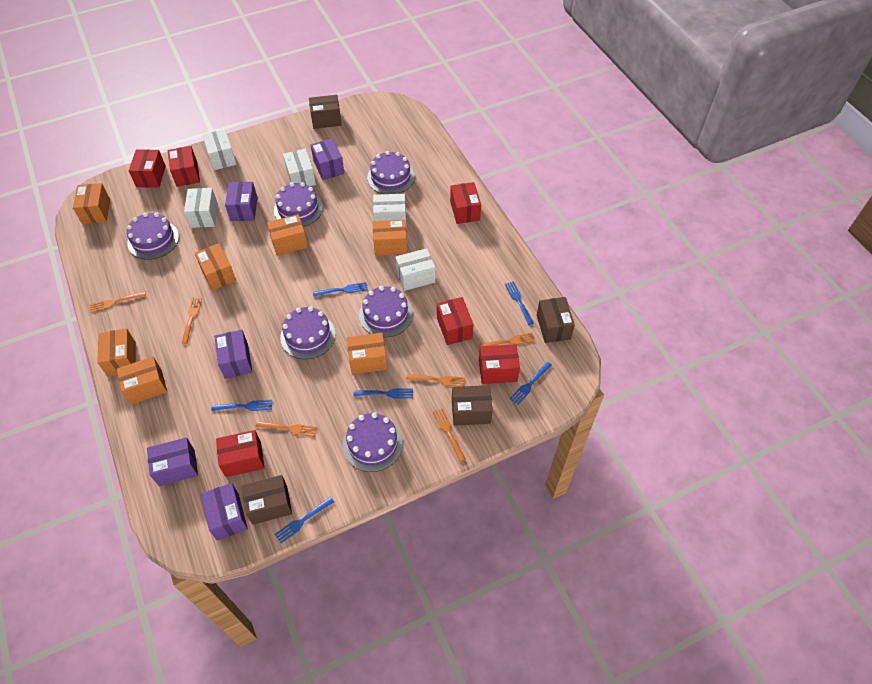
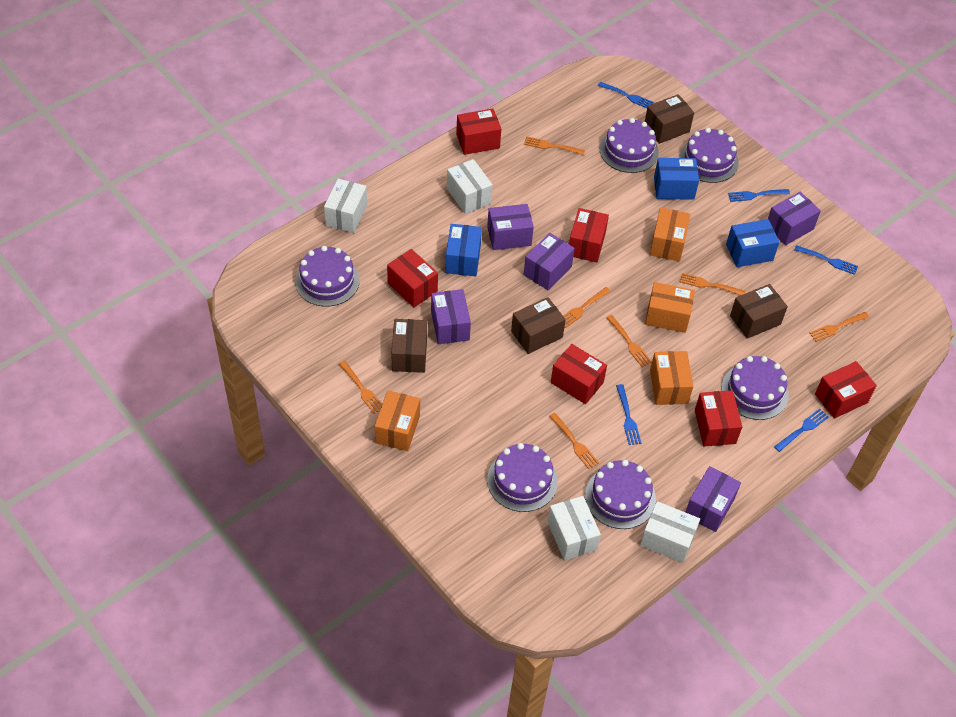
blue box: 0 -> 3
blue fork: 6 -> 5
orange box: 7 -> 4
orange fork: 6 -> 7
white box: 5 -> 4

